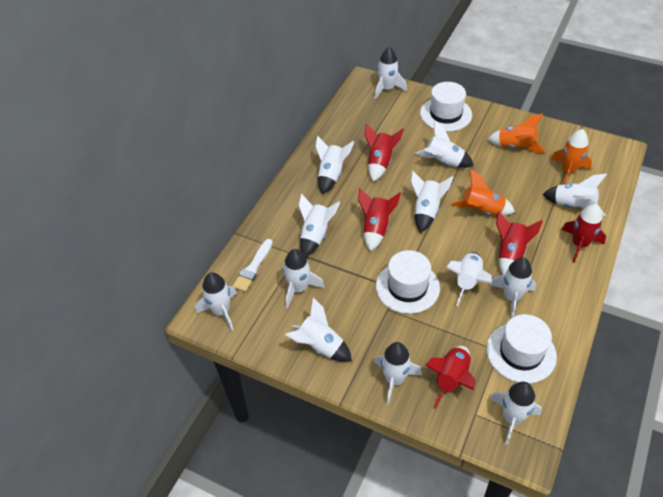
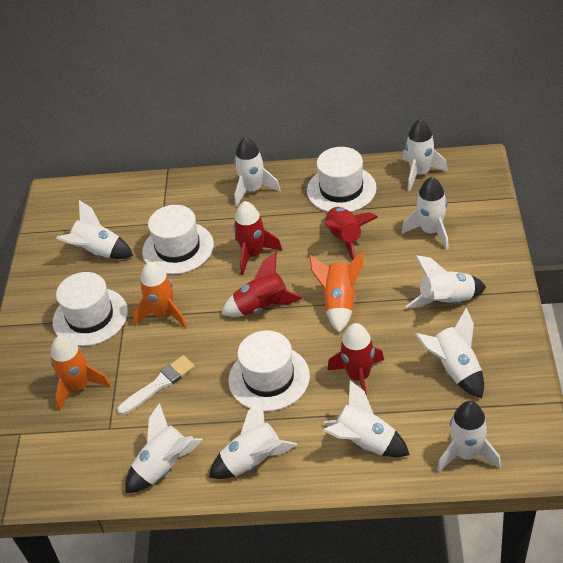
red rocket: 5 -> 4
white hat: 3 -> 4
white rocket: 13 -> 10

